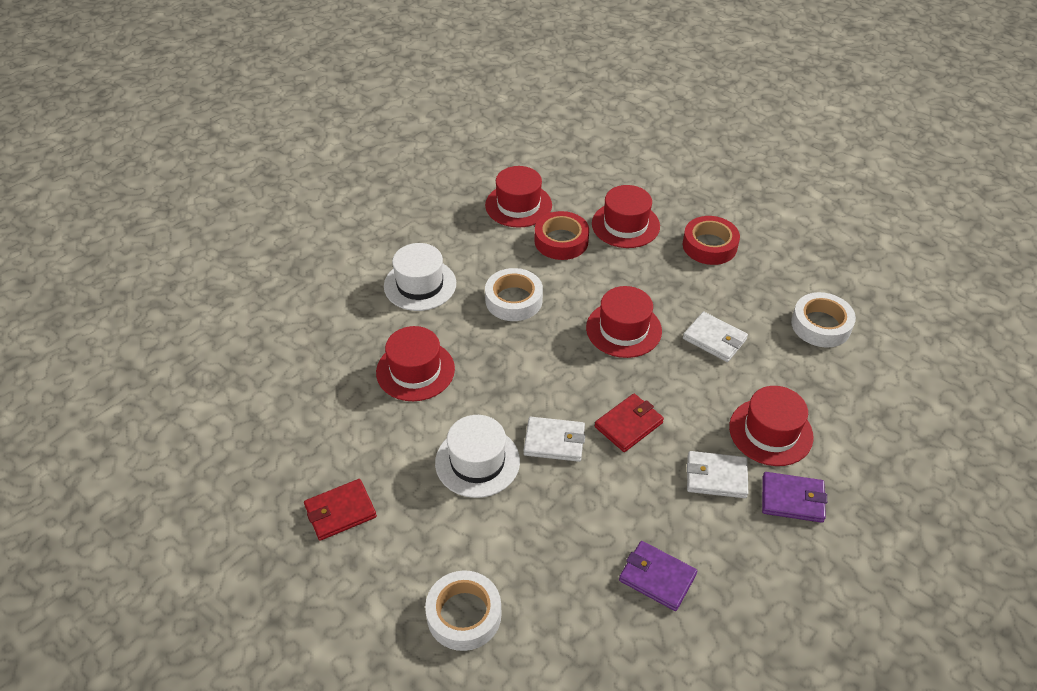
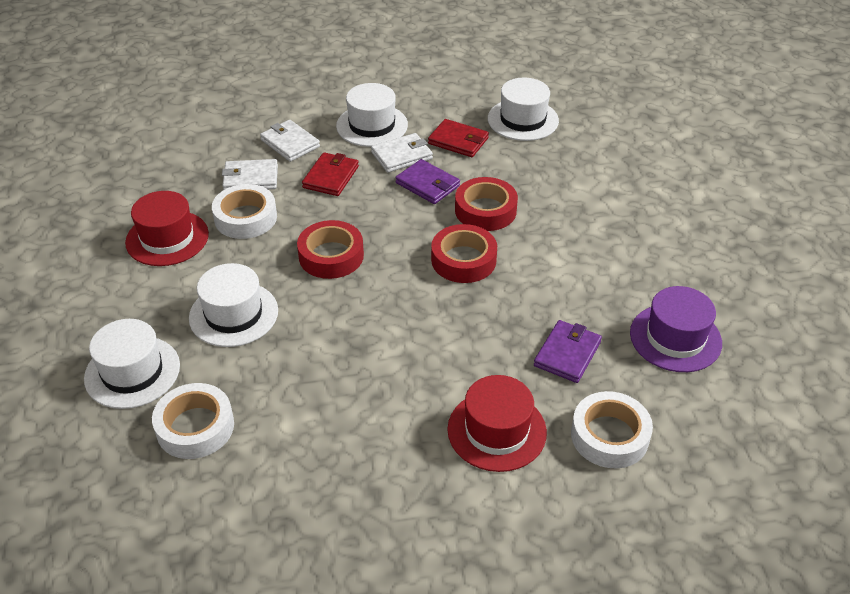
purple hat: 0 -> 1
red hat: 5 -> 2
red tape: 2 -> 3
white hat: 2 -> 4

